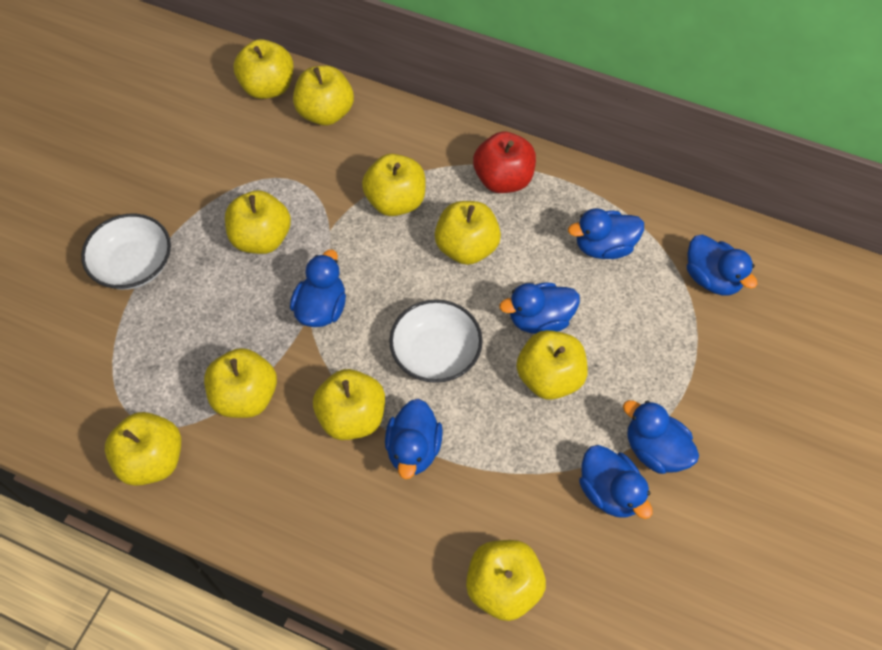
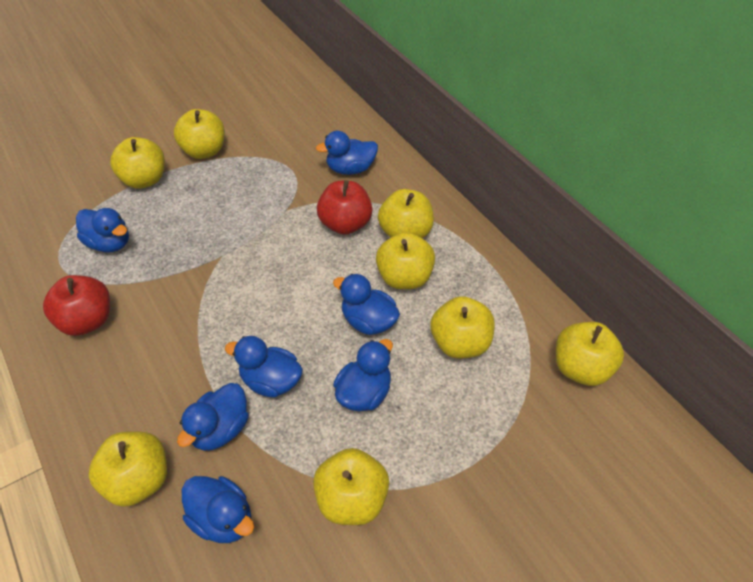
red apple: 1 -> 2
white bowl: 2 -> 0
yellow apple: 10 -> 8

